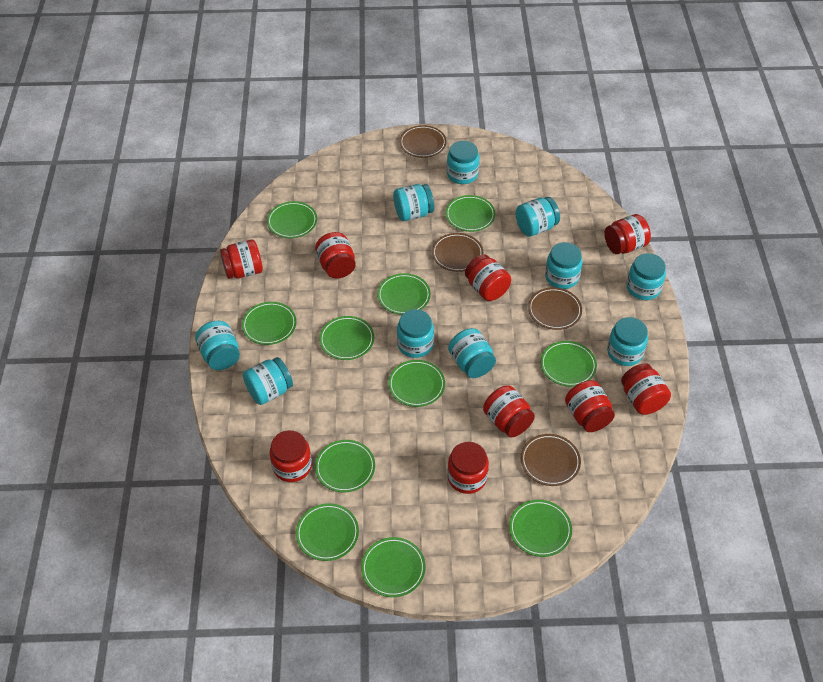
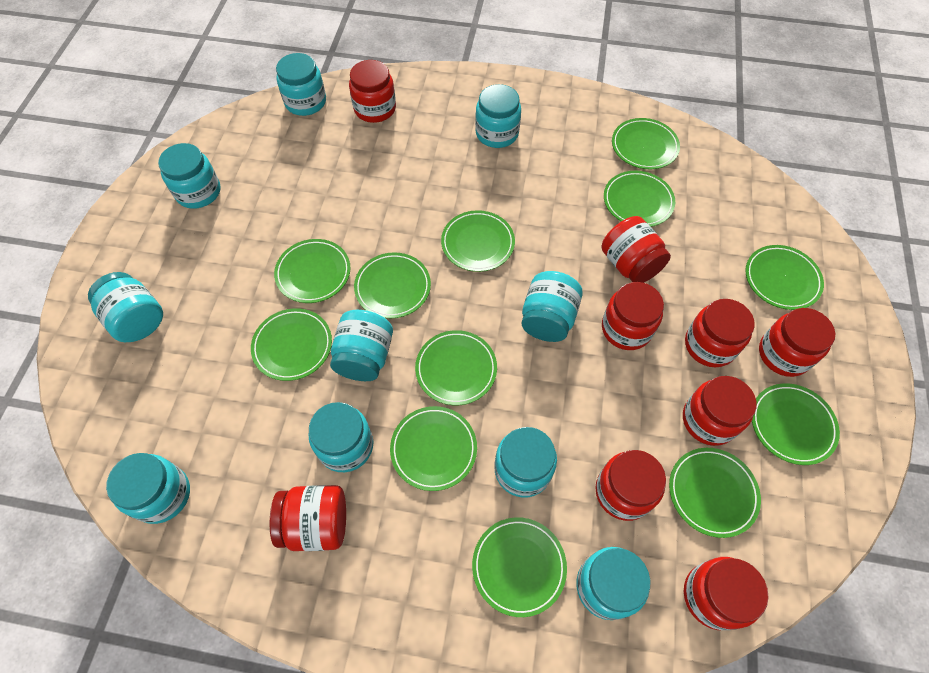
brown plate: 4 -> 0
green plate: 11 -> 12

